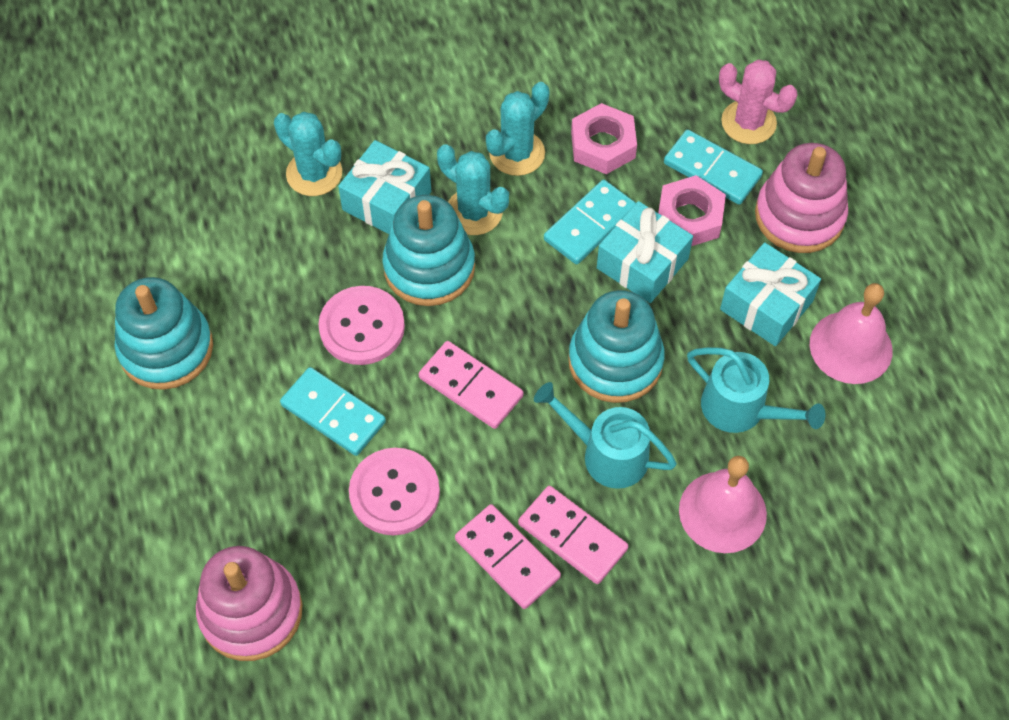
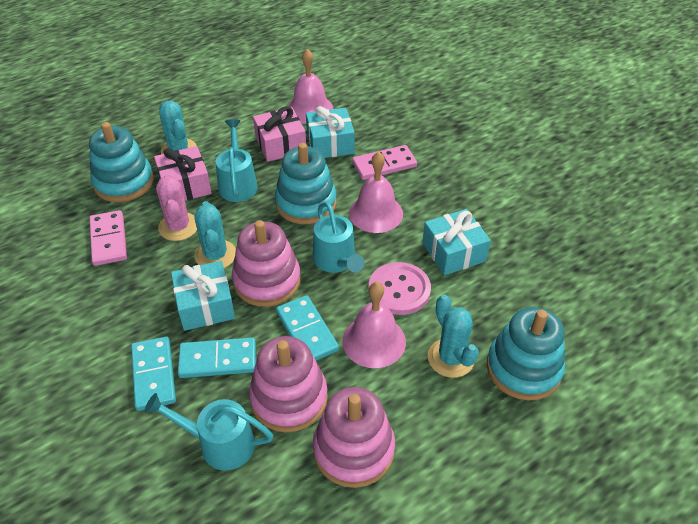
pink bell: 2 -> 3
pink button: 2 -> 1
pink domino: 3 -> 2
pink gift: 0 -> 2
pink nut: 2 -> 0
pink stacking toy: 2 -> 3
turquoise watering can: 2 -> 3

